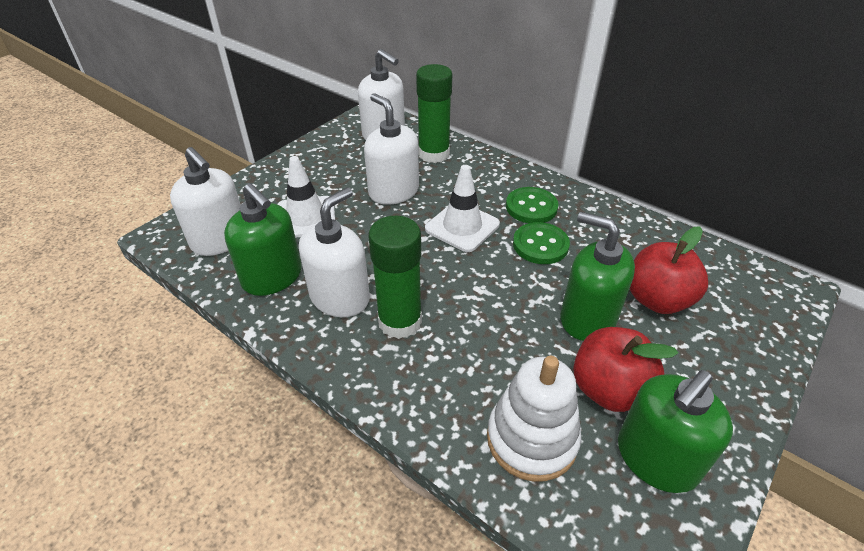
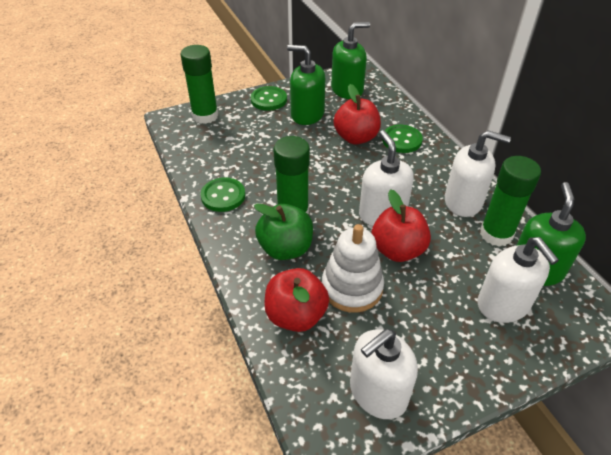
green apple: 0 -> 1
green button: 2 -> 3
green glue stick: 2 -> 3
red apple: 2 -> 3
white traffic cone: 2 -> 0

